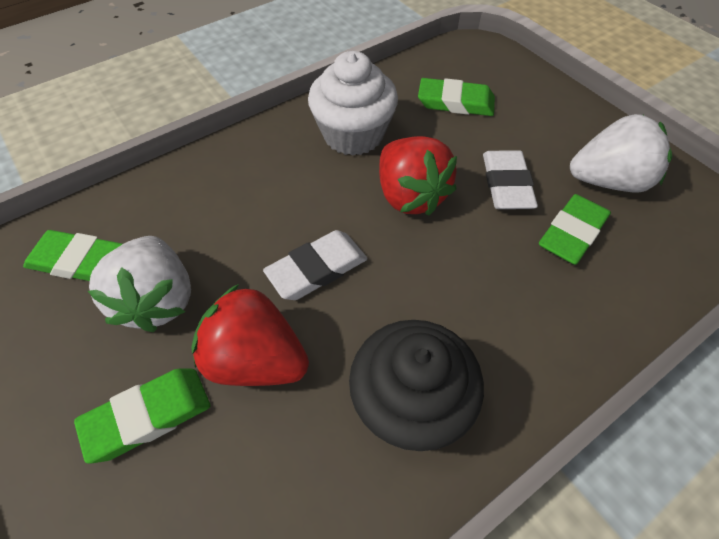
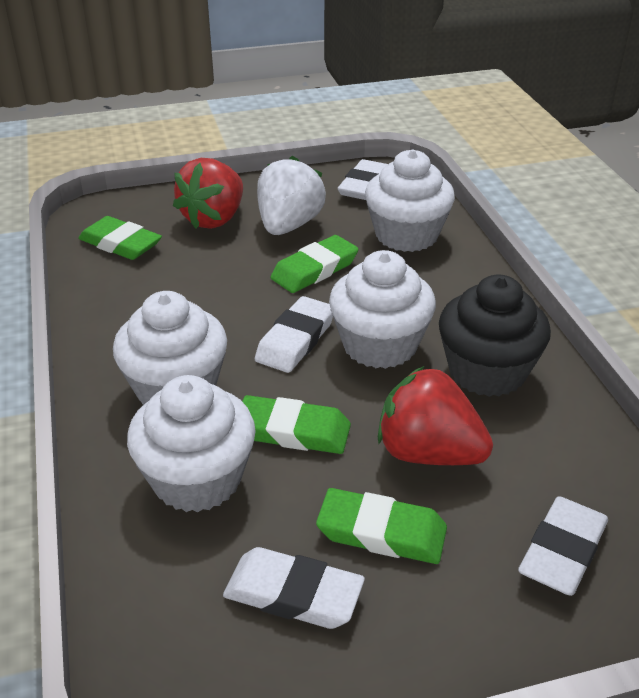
white cupcake: 1 -> 4
white eraser: 2 -> 4
white strawberry: 2 -> 1

